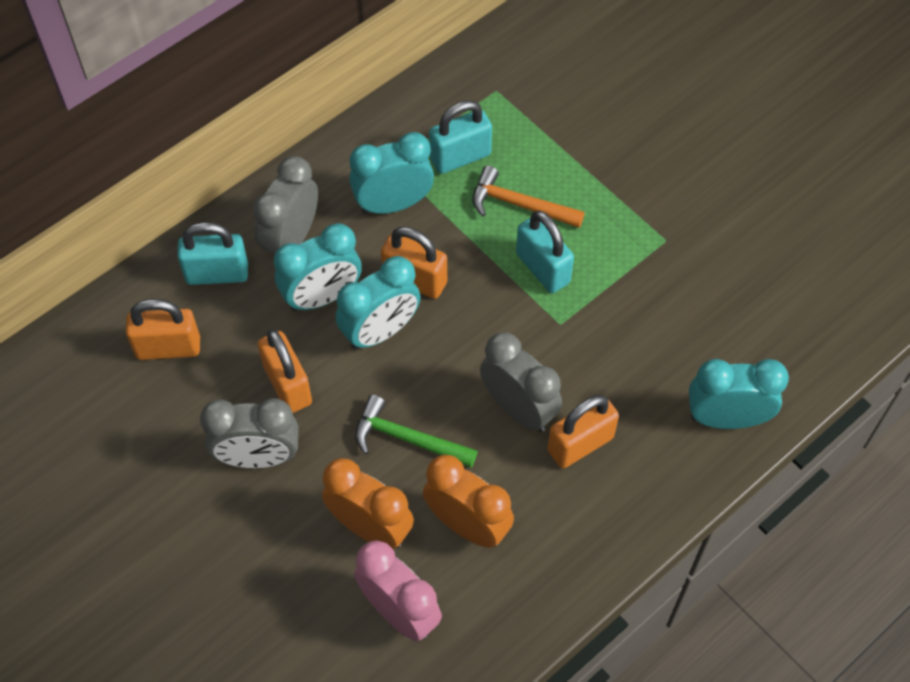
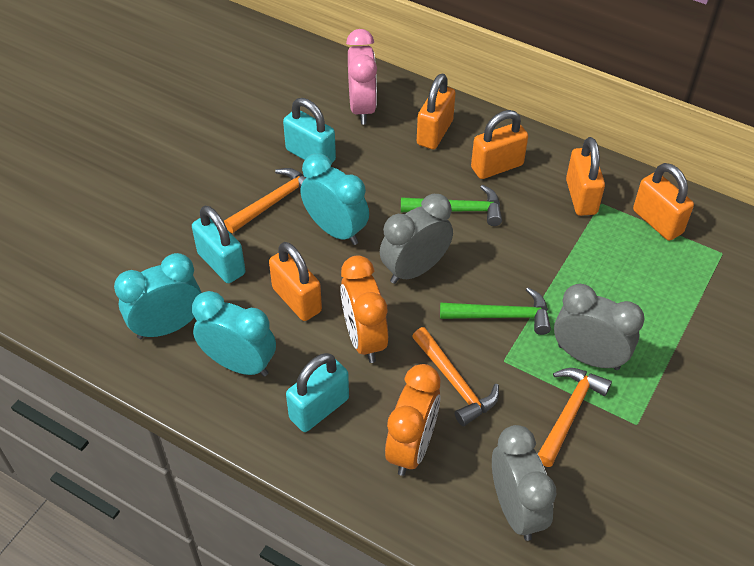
green hammer: 1 -> 2
orange hammer: 1 -> 3
orange padlock: 4 -> 5
turquoise clock: 4 -> 3

